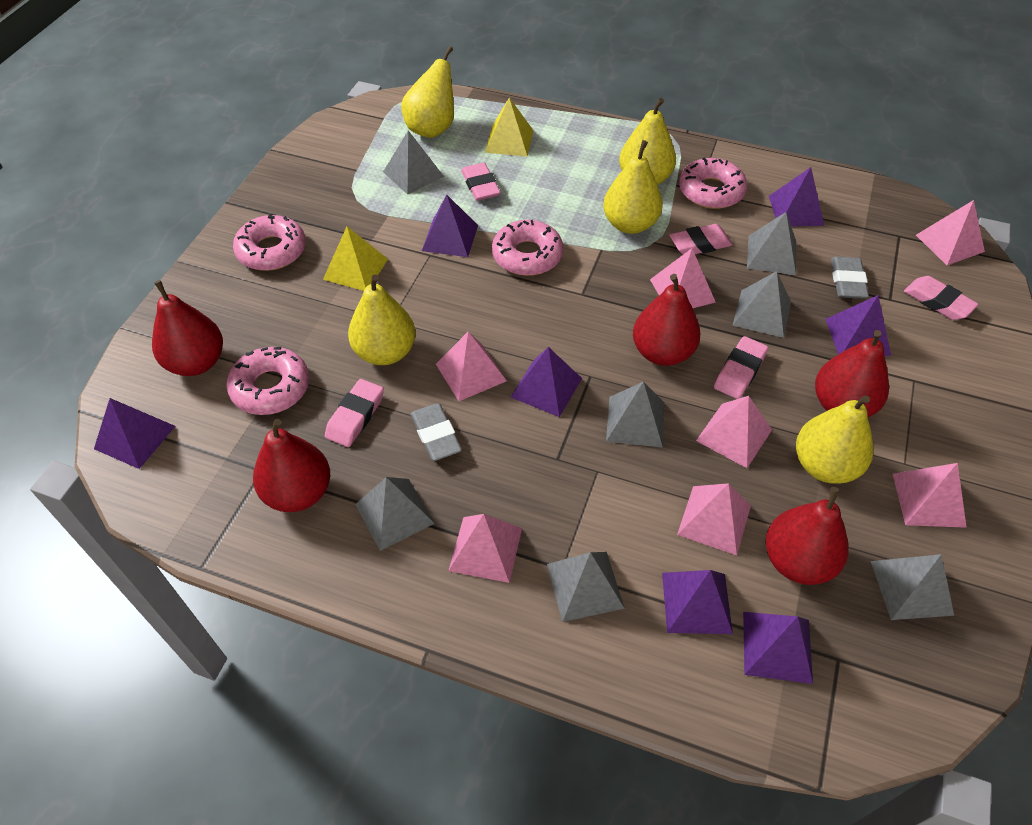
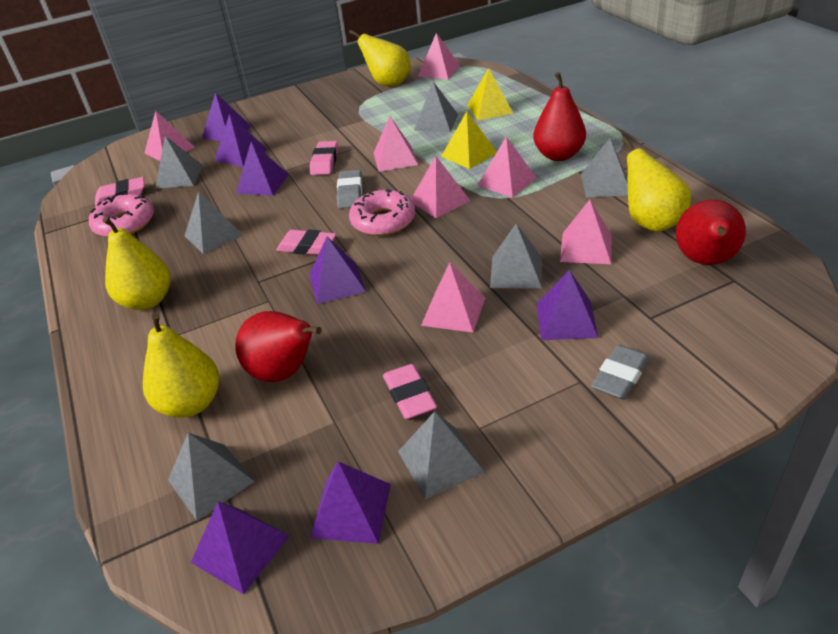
pink donut: 4 -> 2
pink eraser: 5 -> 4
red pear: 5 -> 3
yellow pear: 5 -> 4

